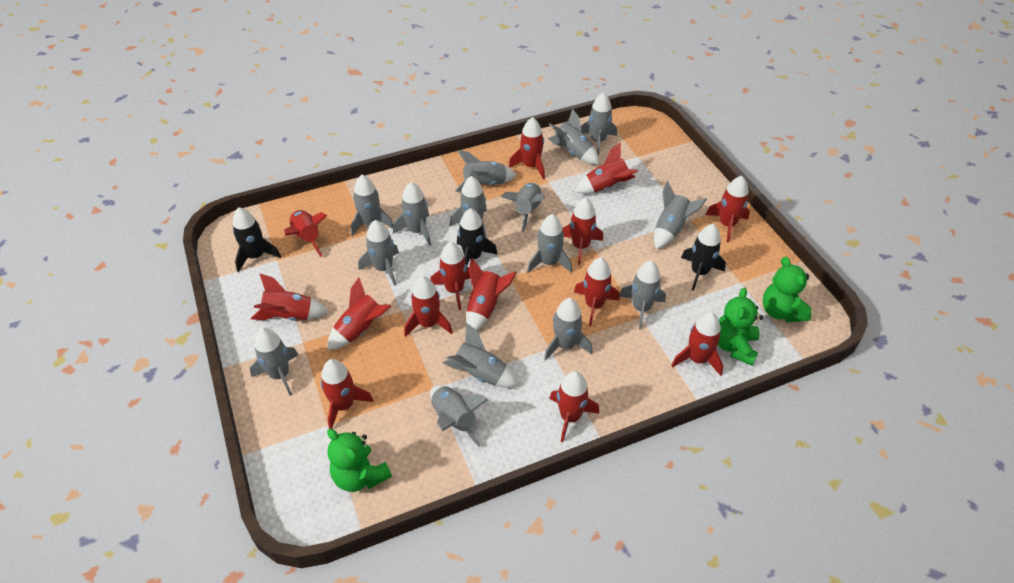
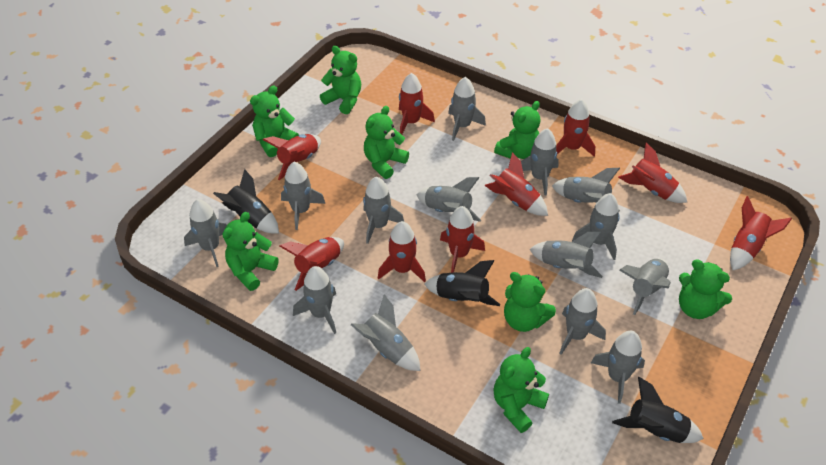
green teddy bear: 3 -> 8
grey rocket: 15 -> 14
red rocket: 14 -> 9

